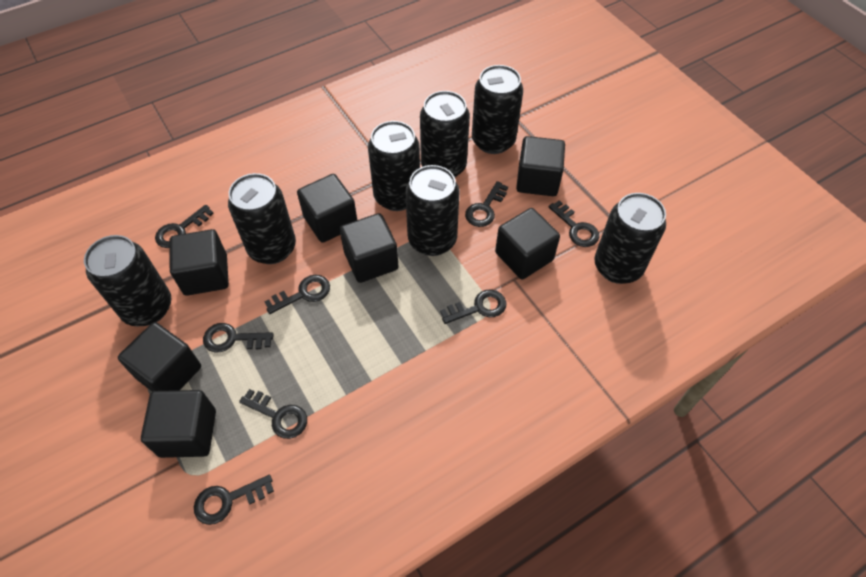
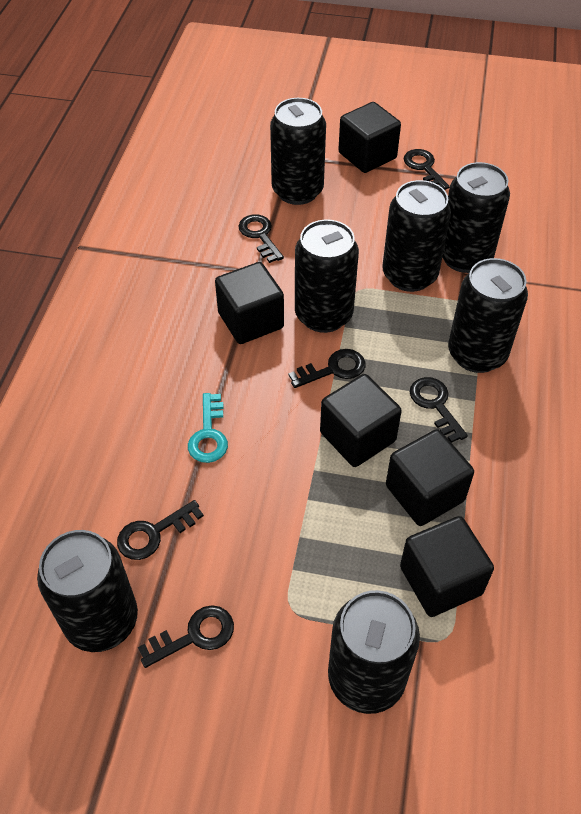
black cube: 7 -> 5
black key: 8 -> 6
turquoise key: 0 -> 1

